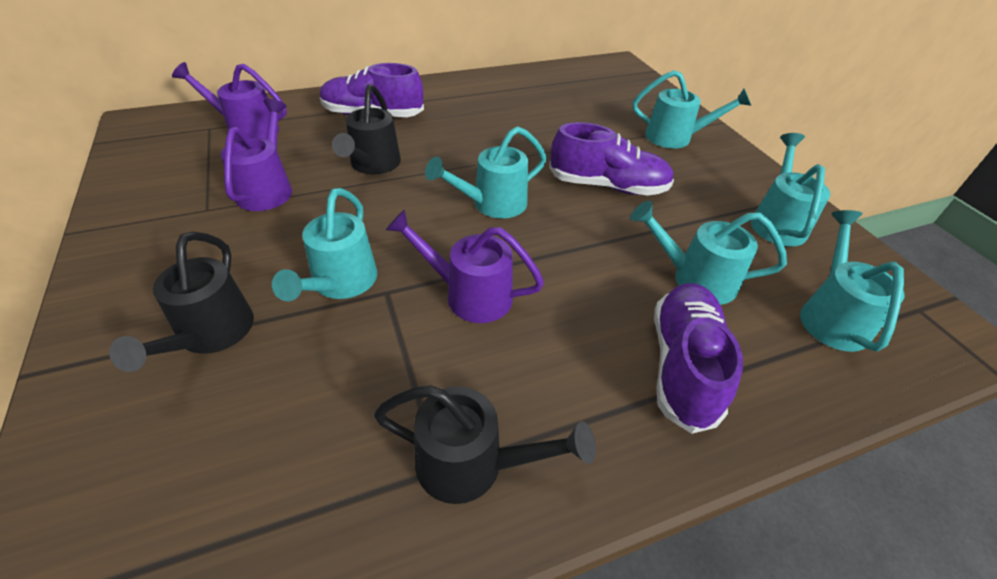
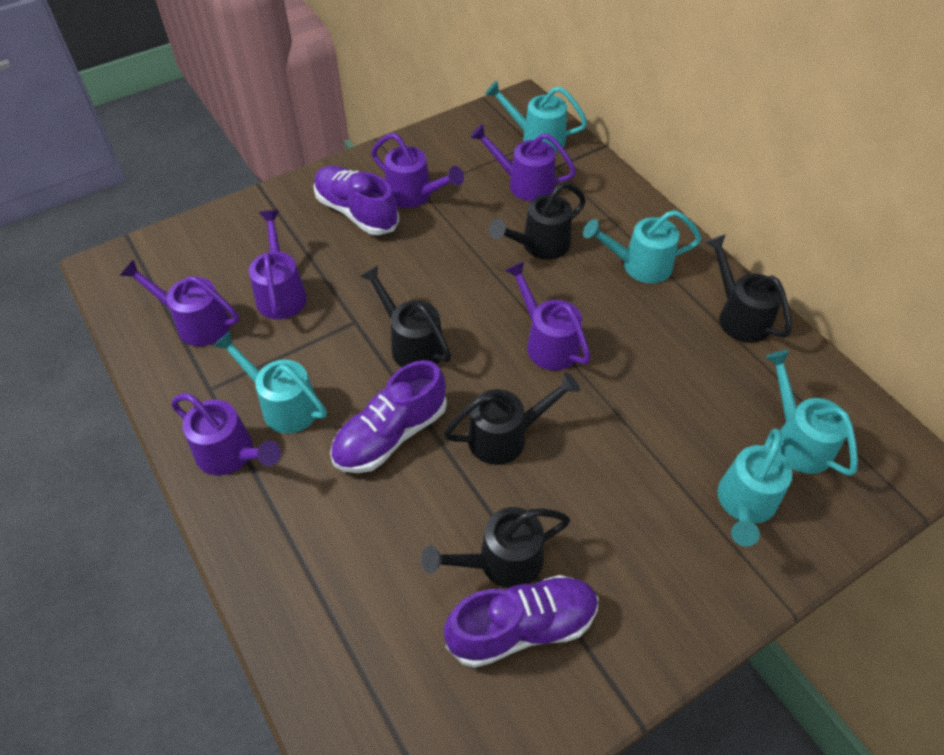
black watering can: 3 -> 5
purple watering can: 3 -> 6
turquoise watering can: 6 -> 5

